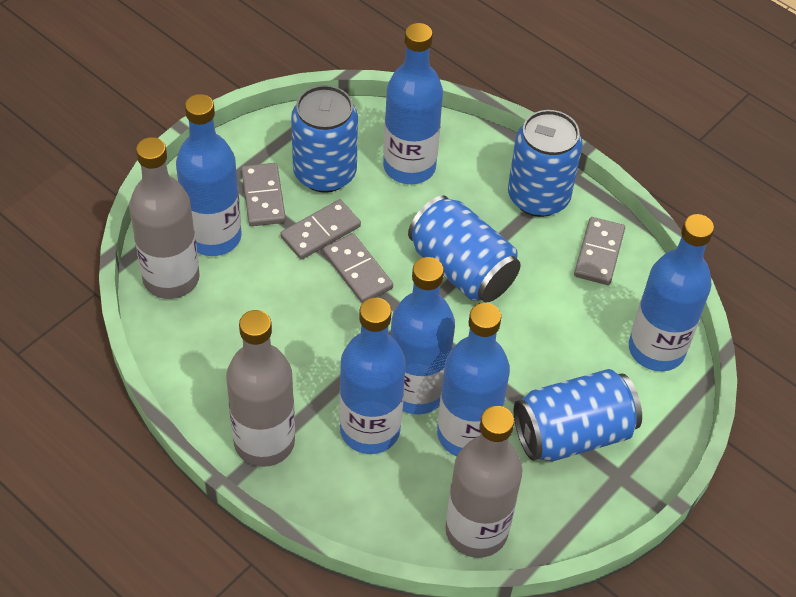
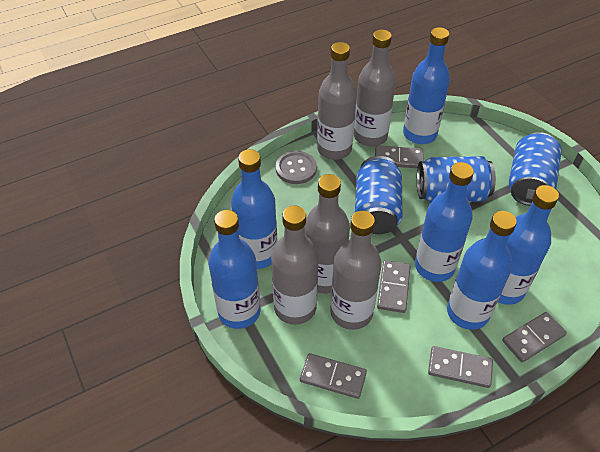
blue can: 4 -> 3
grey bottle: 3 -> 5
grey button: 0 -> 1
grey domino: 4 -> 5

